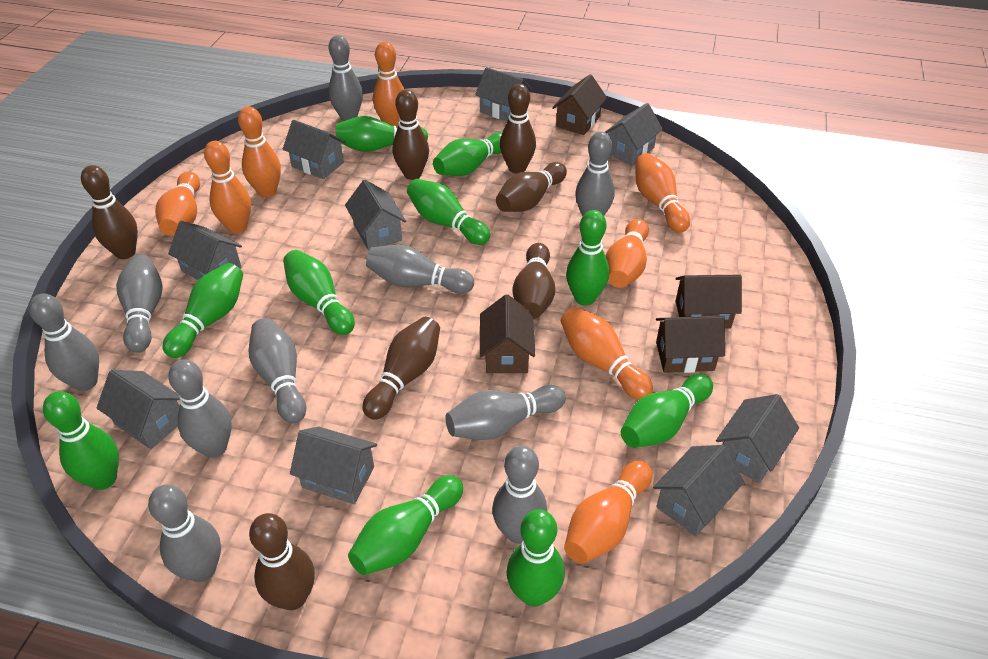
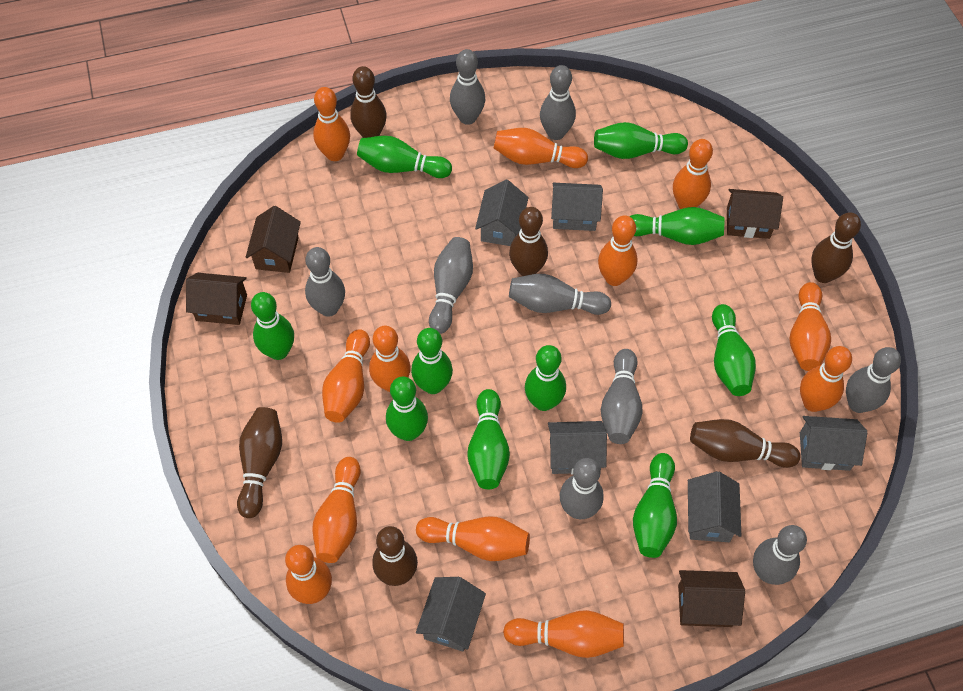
brown bowling pin: 7 -> 6
grey bowling pin: 10 -> 9
grey house: 9 -> 6
orange bowling pin: 8 -> 12

